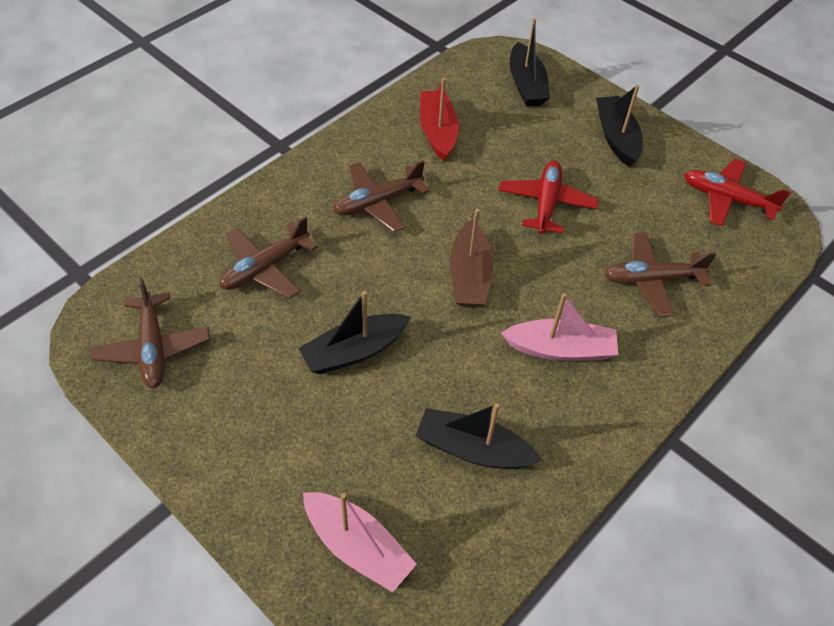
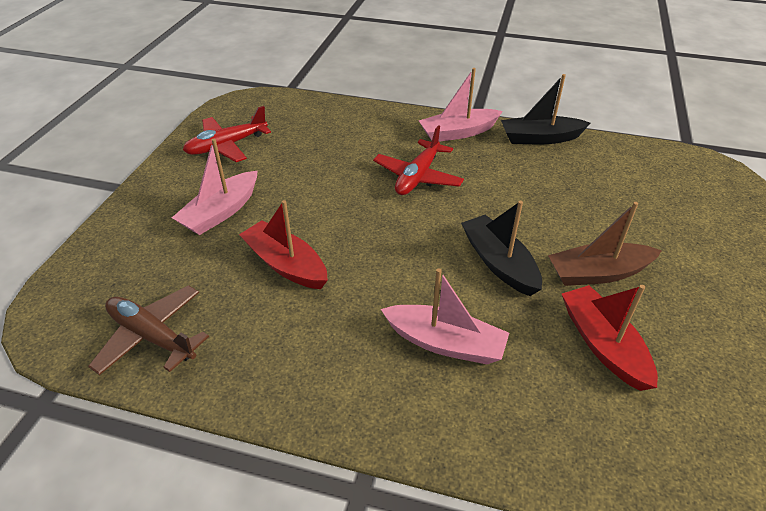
black boat: 4 -> 2
brown plane: 4 -> 1
pink boat: 2 -> 3
red boat: 1 -> 2

